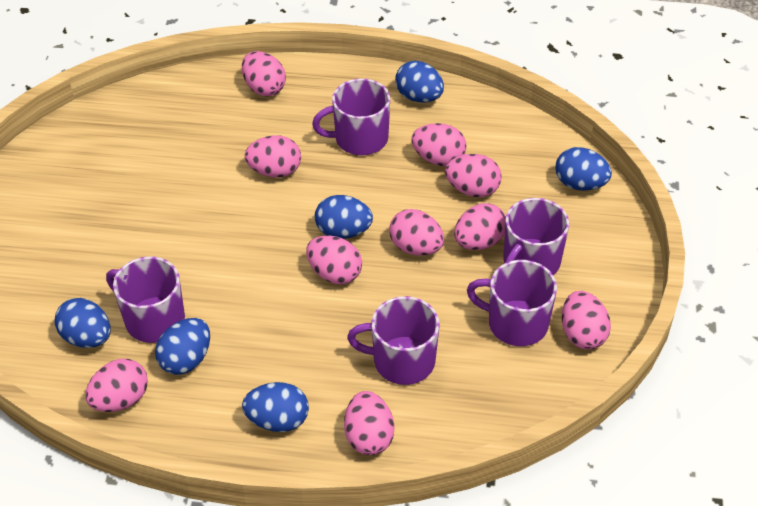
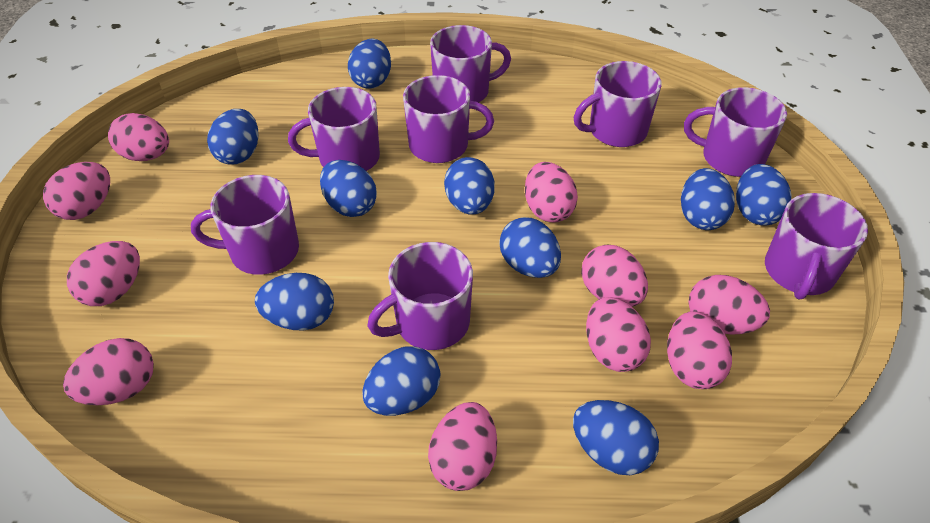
blue egg: 6 -> 10
purple mug: 5 -> 8

